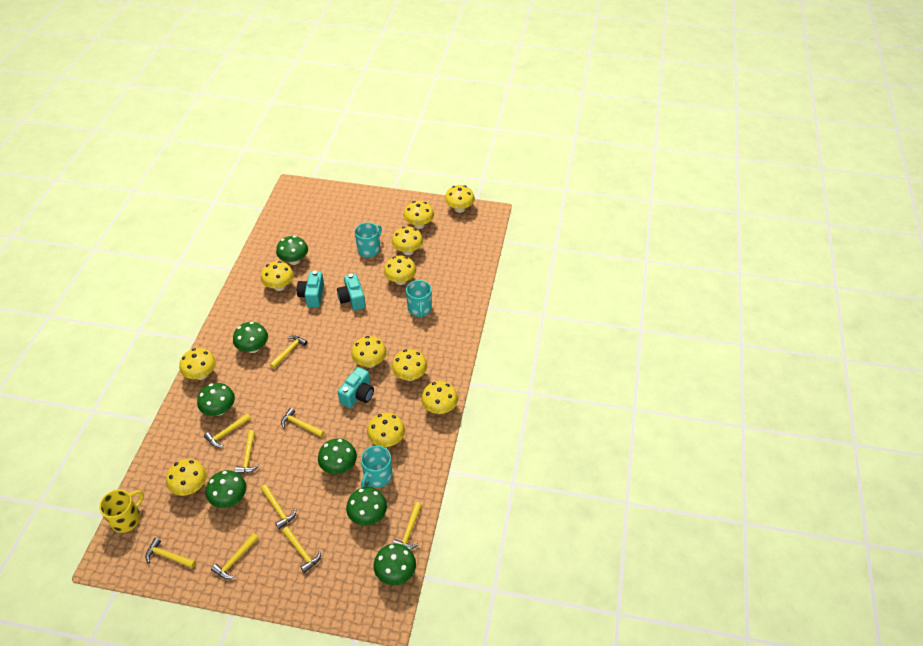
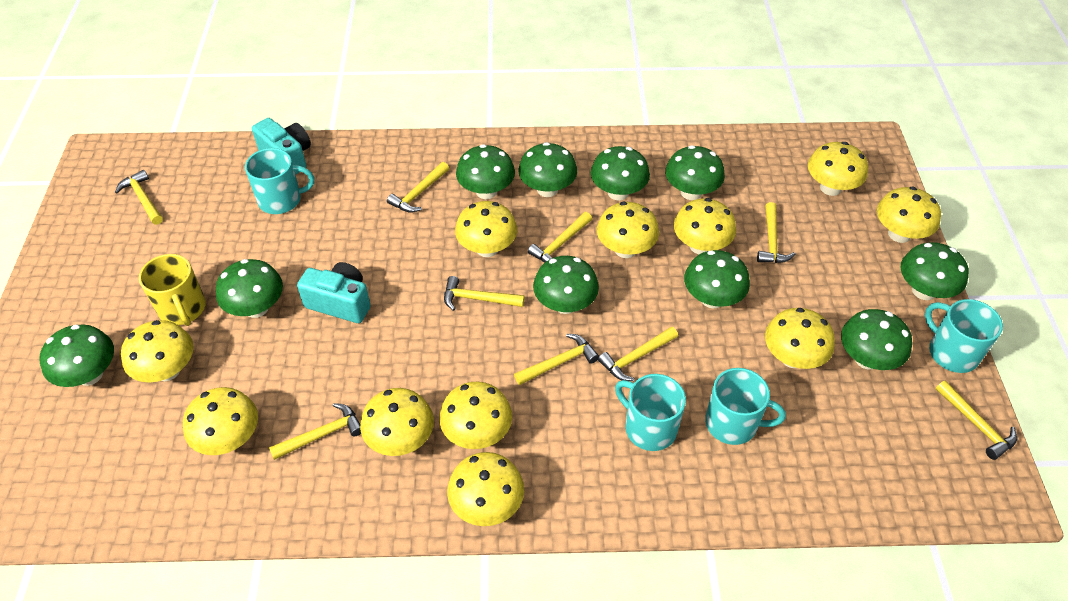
green mushroom: 7 -> 10
turquoise camera: 3 -> 2
turquoise mug: 3 -> 4

